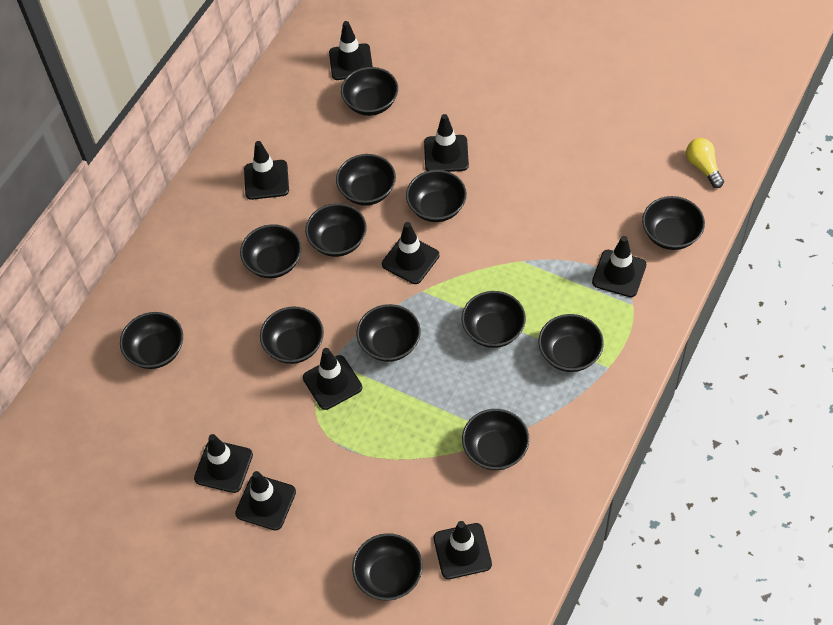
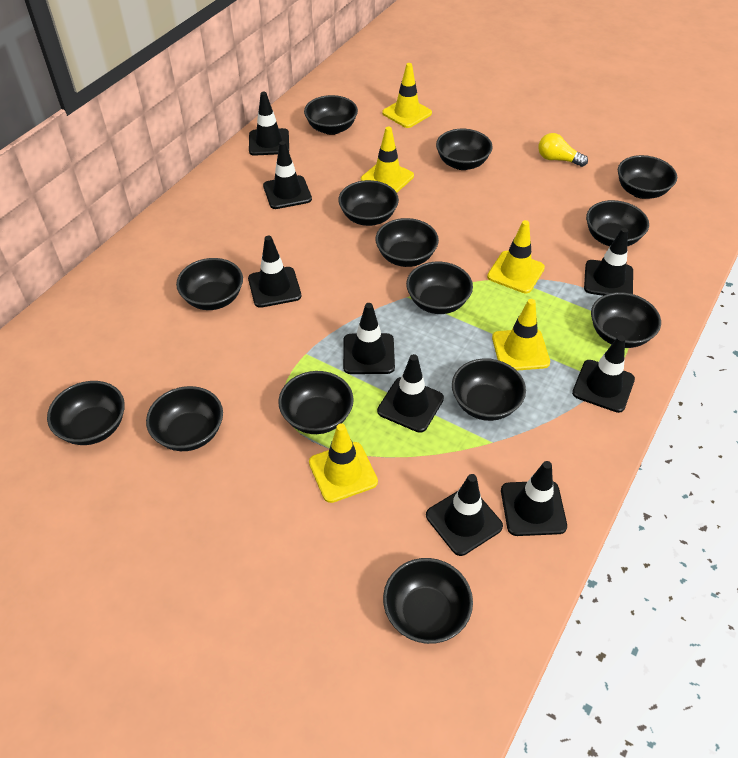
black bowl: 13 -> 14
yellow traffic cone: 0 -> 5

